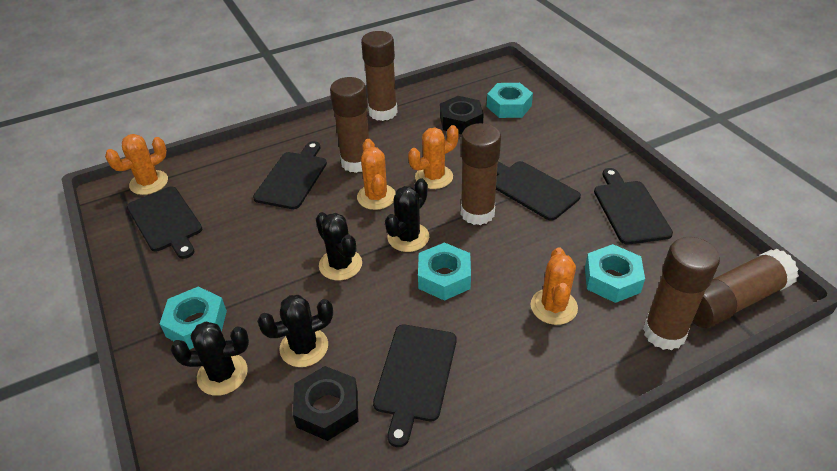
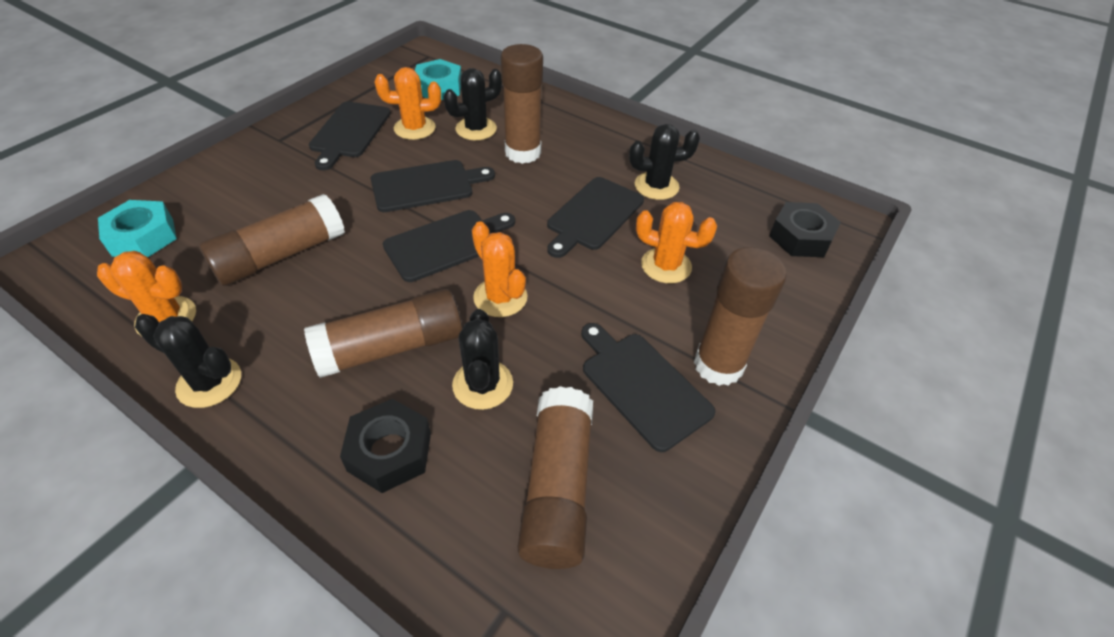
turquoise nut: 4 -> 2

